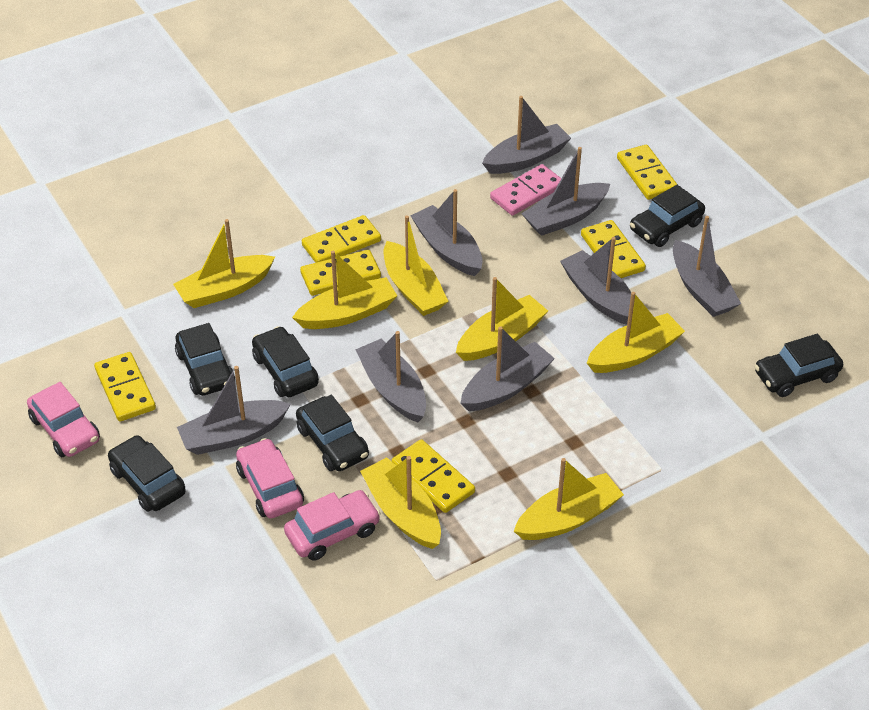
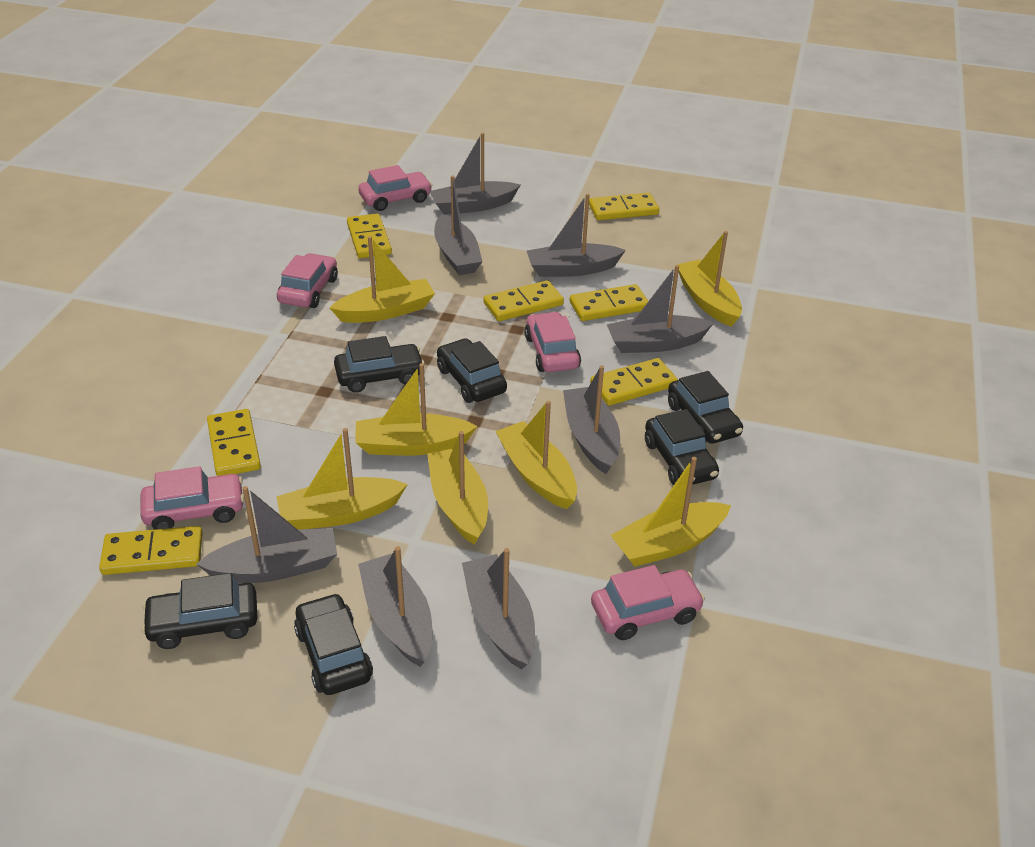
pink car: 3 -> 5
pink domino: 1 -> 0
yellow domino: 6 -> 7

